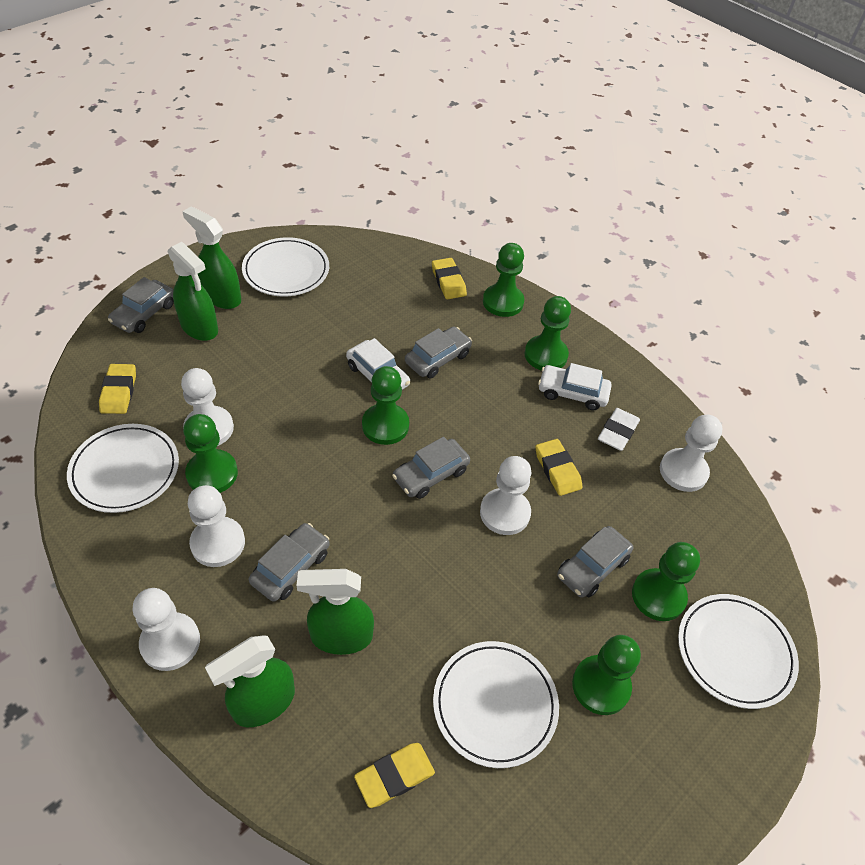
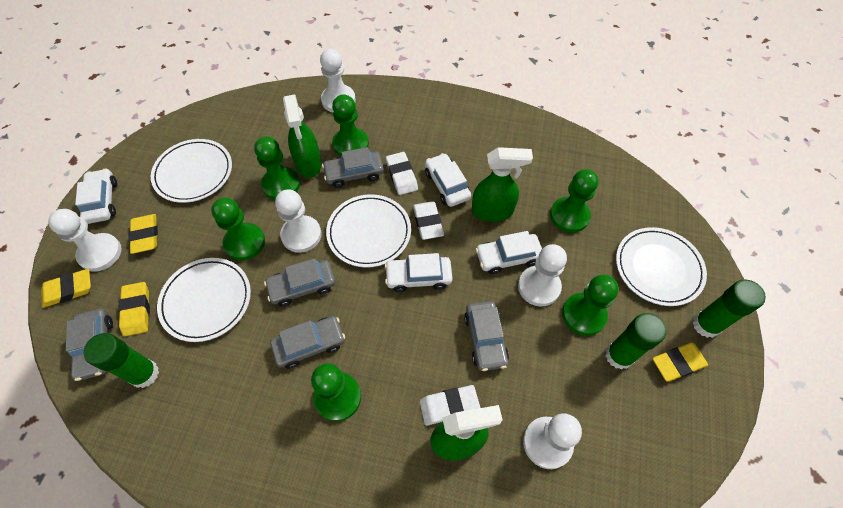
green glue stick: 0 -> 3
green spray bottle: 4 -> 3
white car: 2 -> 4
white eraser: 1 -> 3

